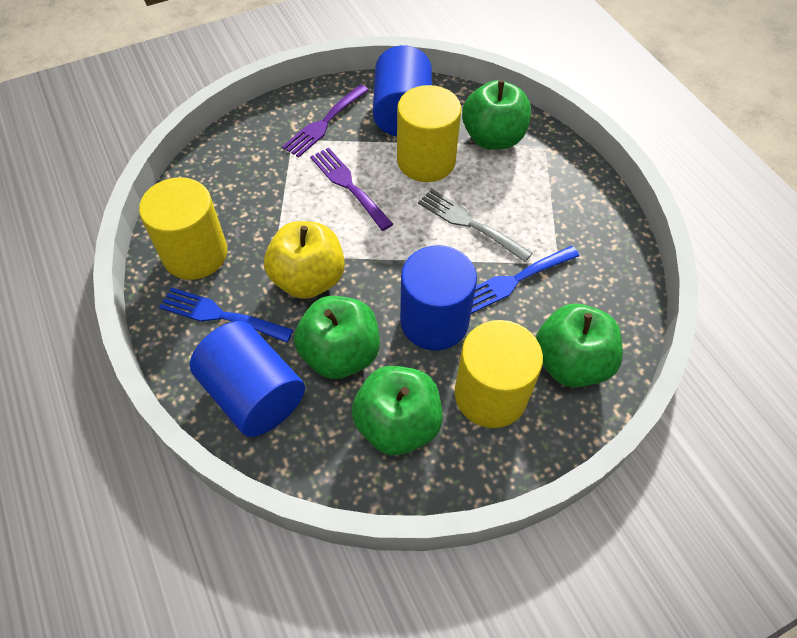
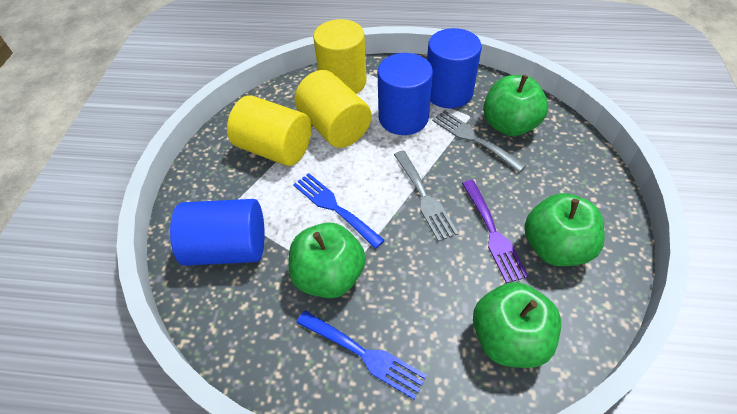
grey fork: 1 -> 2
purple fork: 2 -> 1
yellow apple: 1 -> 0

